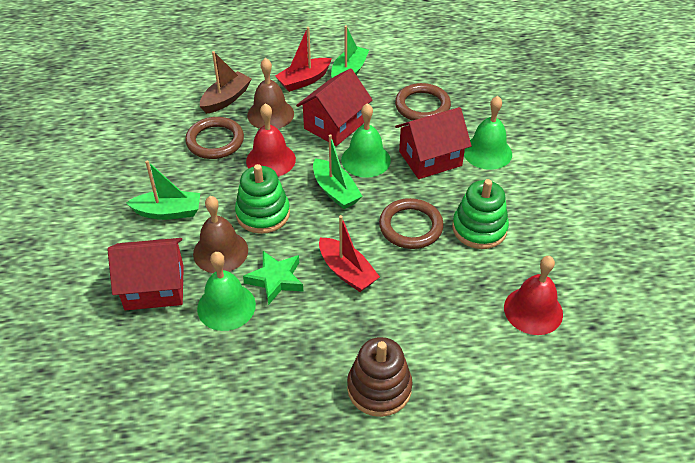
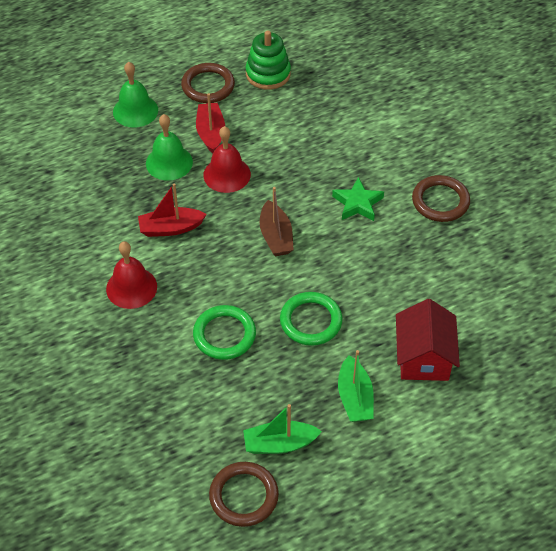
brown bell: 2 -> 0
brown stacking toy: 1 -> 0
green bell: 3 -> 2
green boat: 3 -> 2
green ring: 0 -> 2
green stacking toy: 2 -> 1
red house: 3 -> 1

